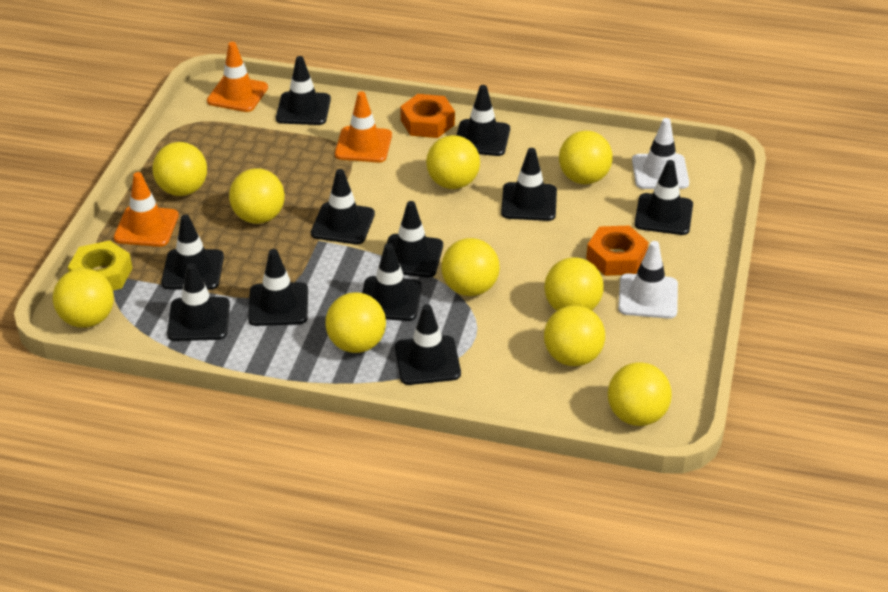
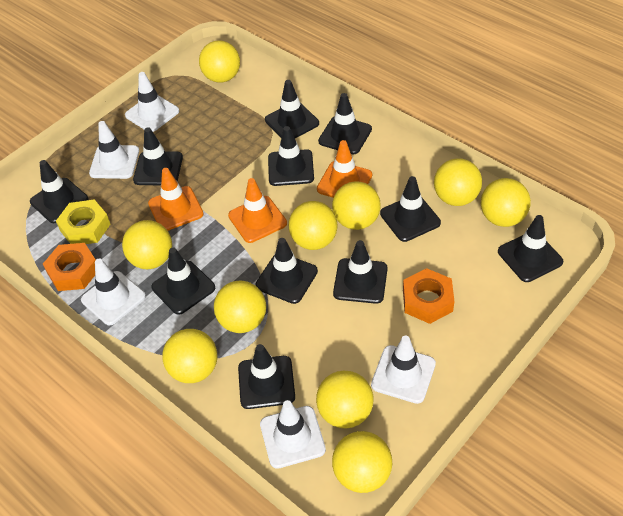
white traffic cone: 2 -> 5

